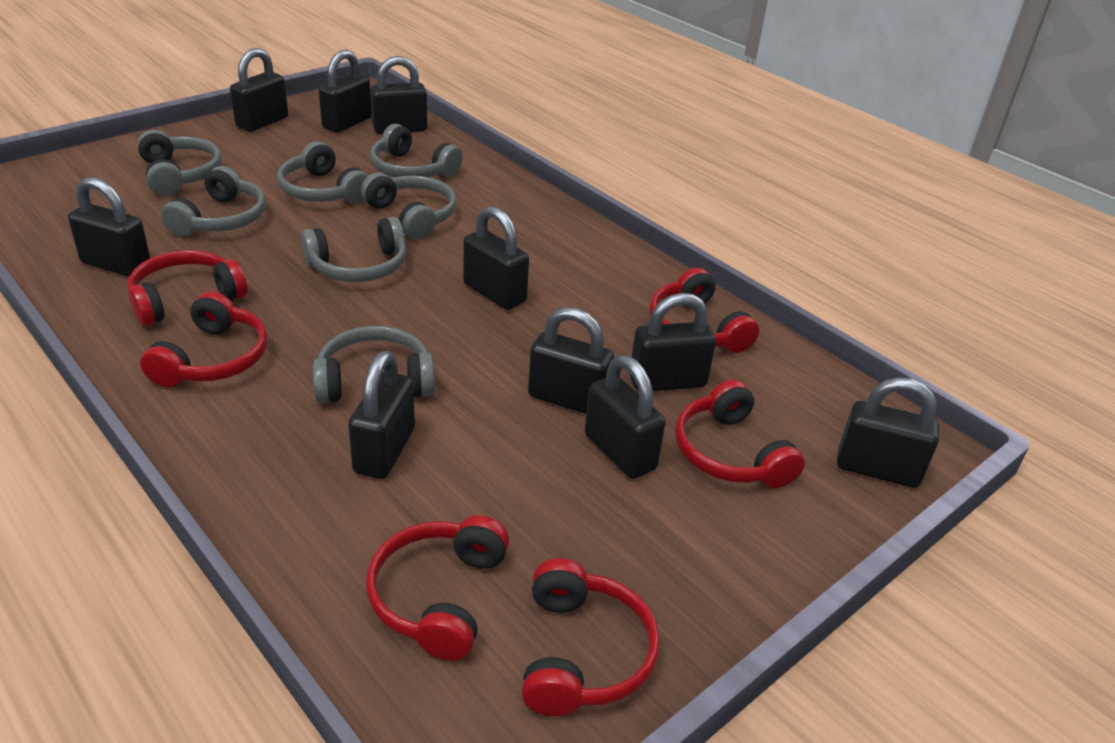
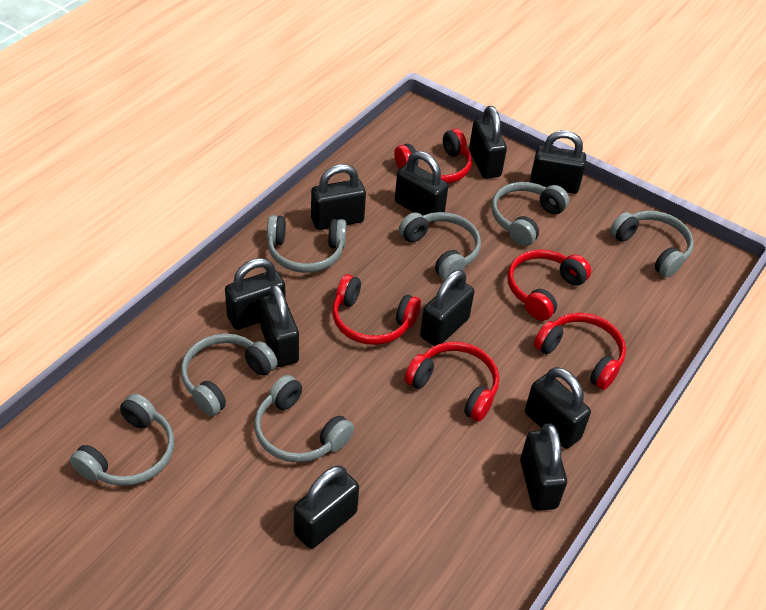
red headphones: 6 -> 5

